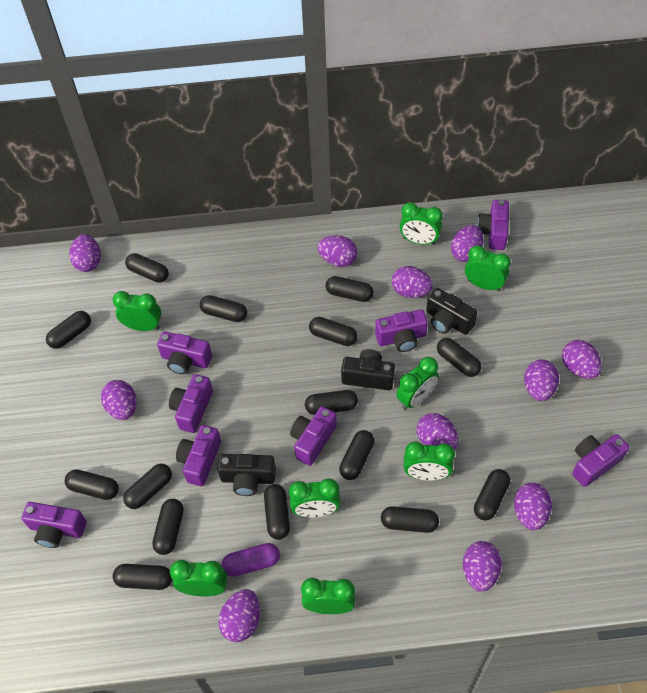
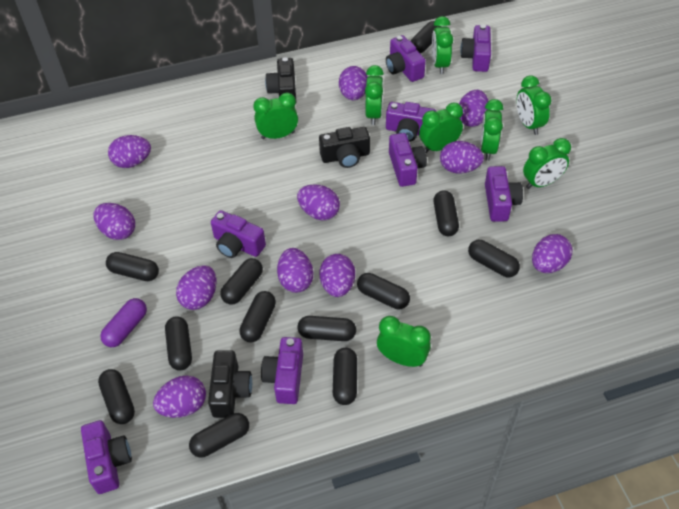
black capsule: 15 -> 12

